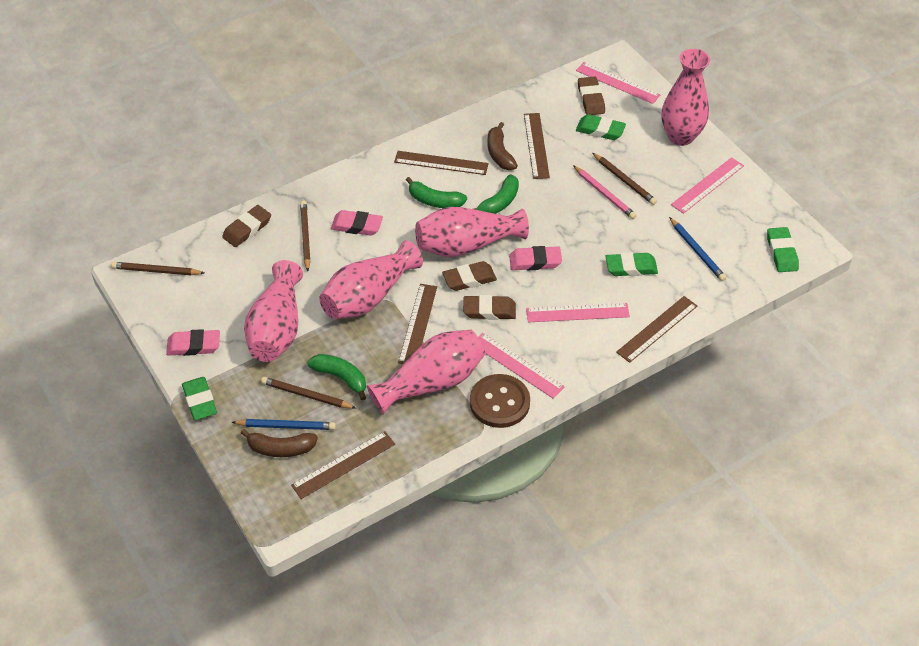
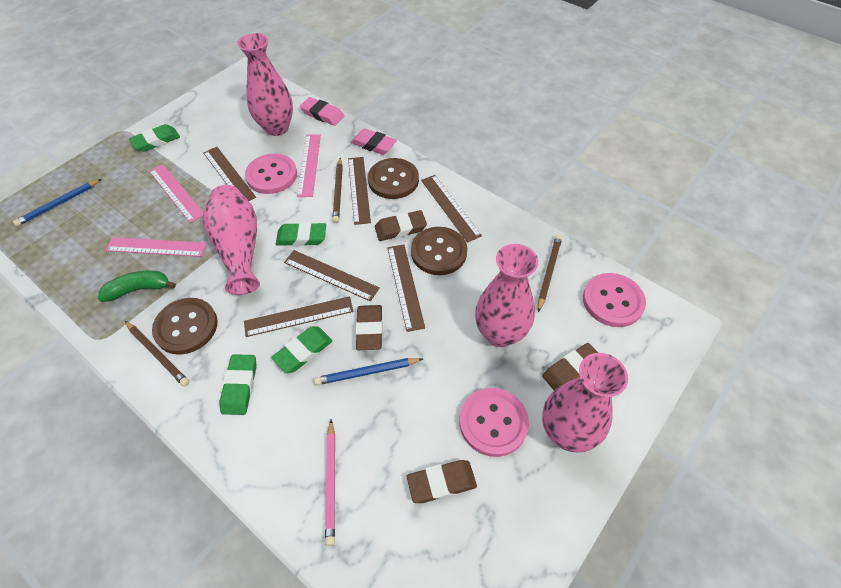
brown banana: 2 -> 0
brown button: 1 -> 3
brown pencil: 4 -> 3
brown ruler: 5 -> 6
green banana: 3 -> 1
pink button: 0 -> 3
pink eraser: 3 -> 2
pink ruler: 4 -> 3
pink vase: 5 -> 4

